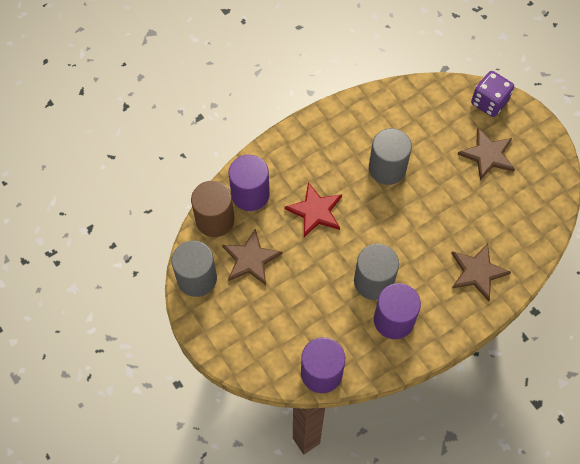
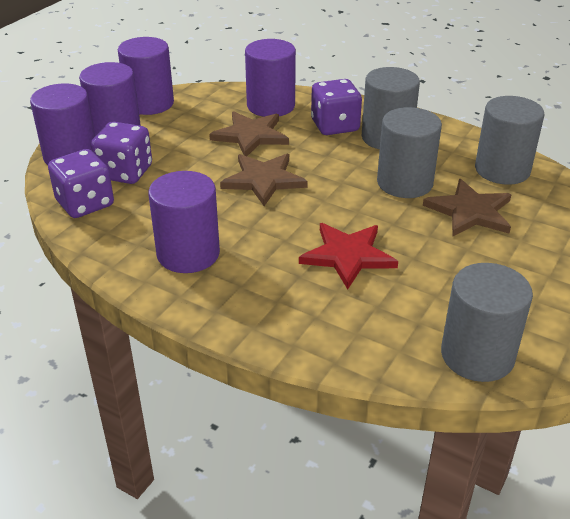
brown cylinder: 1 -> 0
grey cylinder: 3 -> 4
purple cylinder: 3 -> 5
purple dice: 1 -> 3

